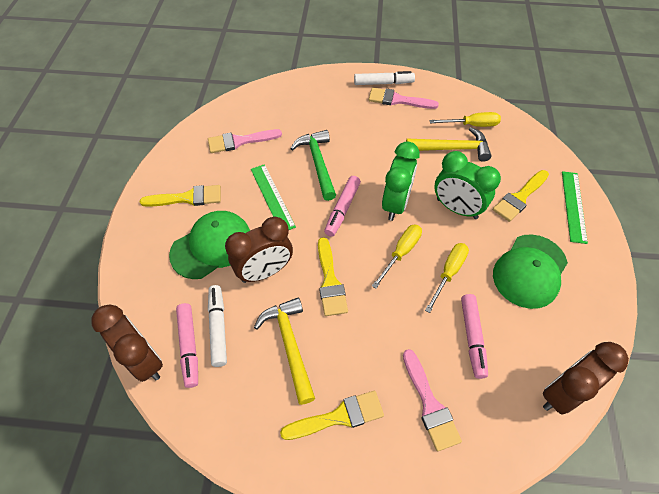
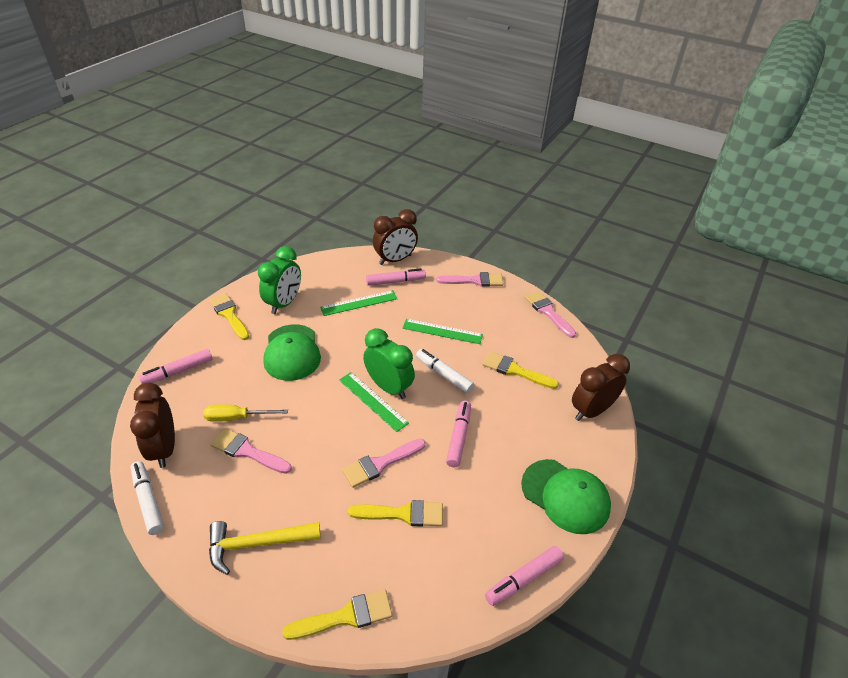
green hammer: 1 -> 0
green ruler: 2 -> 3
pink brush: 3 -> 4
pink marker: 3 -> 4
yellow hammer: 2 -> 1
yellow screwdriver: 3 -> 1

